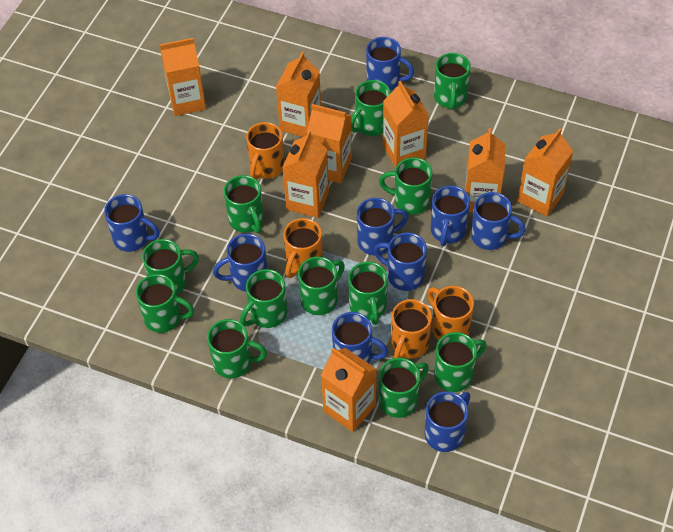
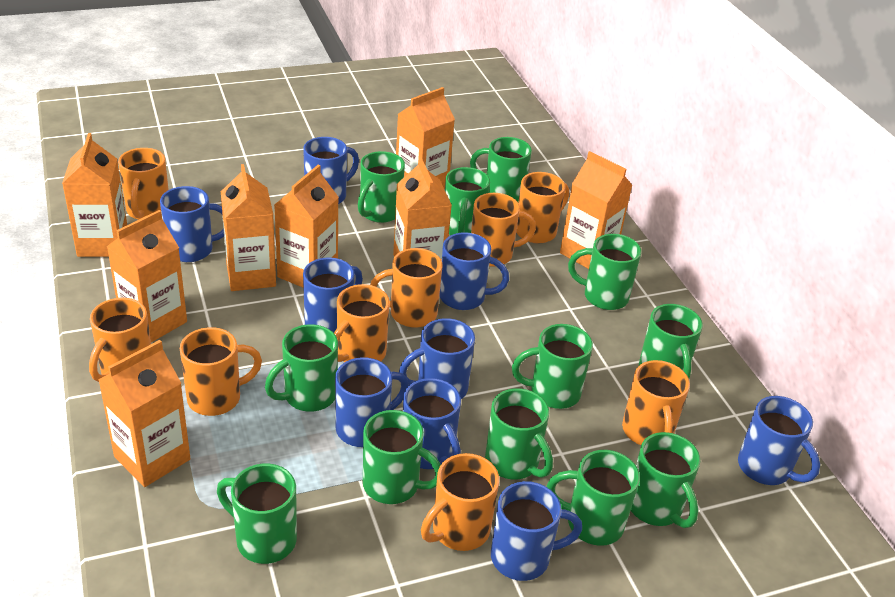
orange mug: 4 -> 9

